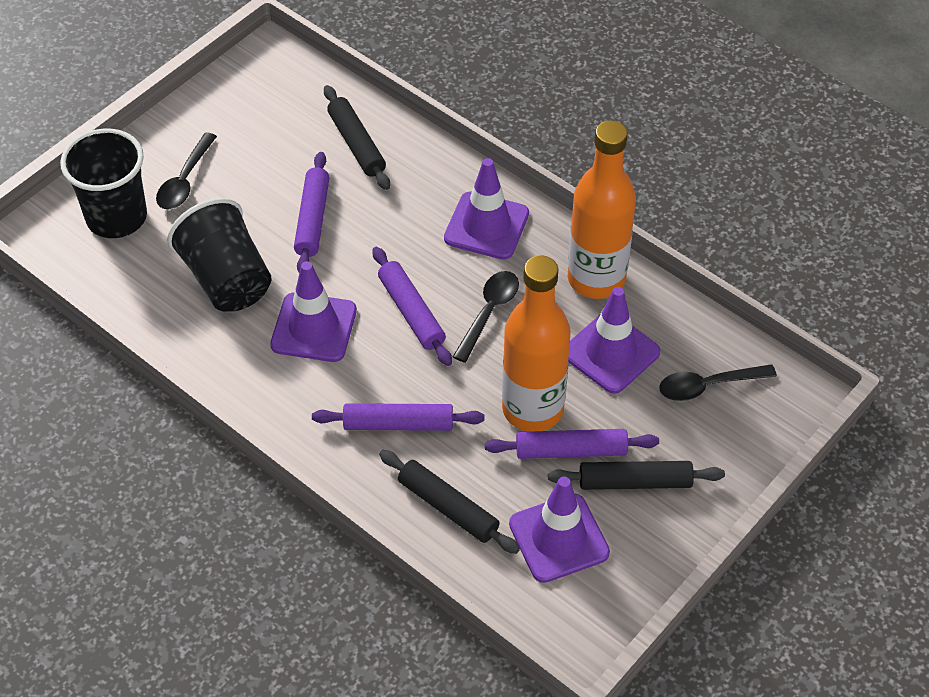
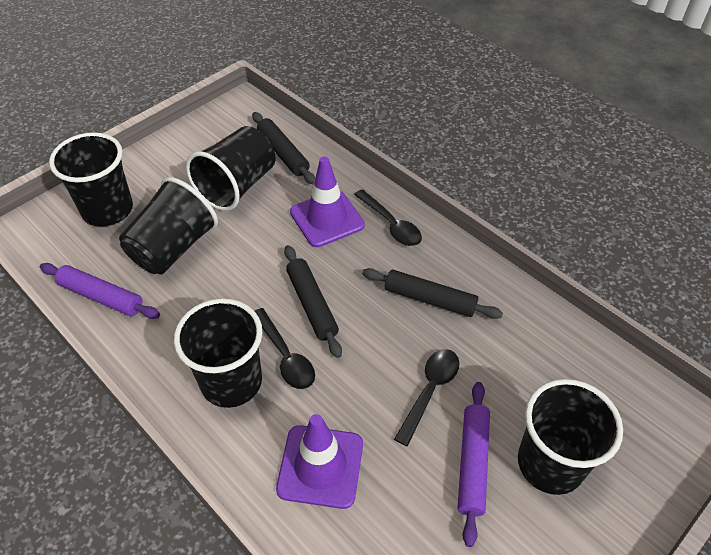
black cup: 2 -> 5
orange bottle: 2 -> 0
purple rolling pin: 4 -> 2
purple traffic cone: 4 -> 2

